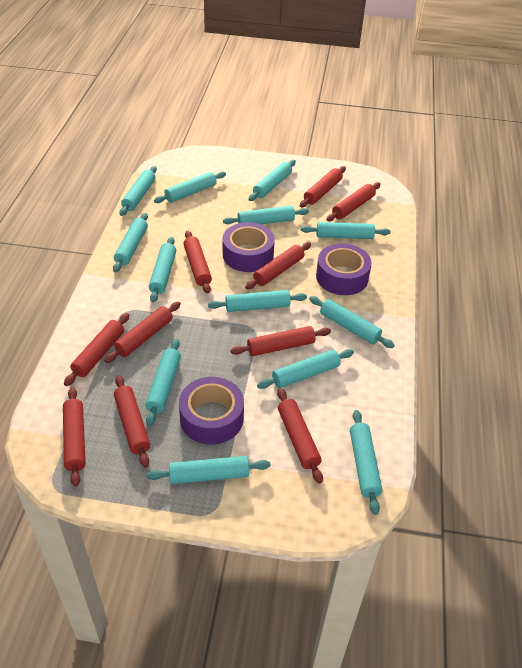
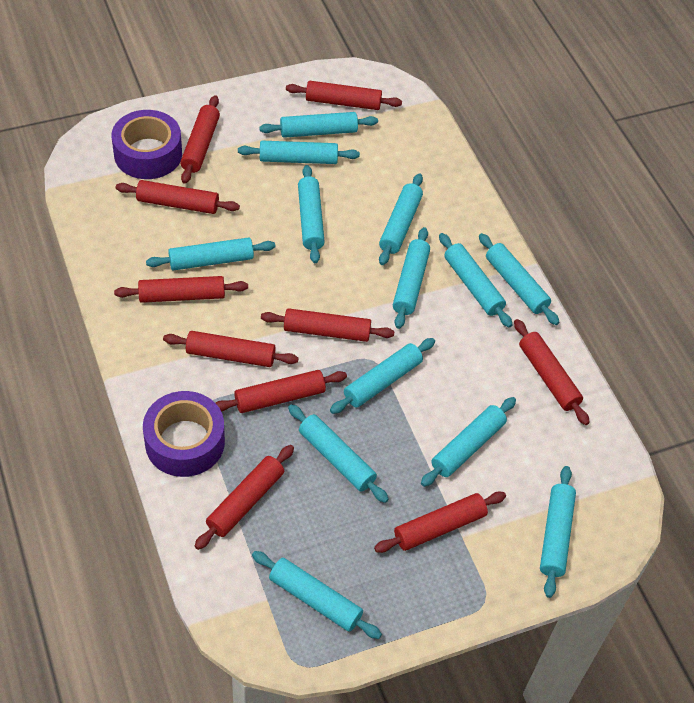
purple tape: 3 -> 2

